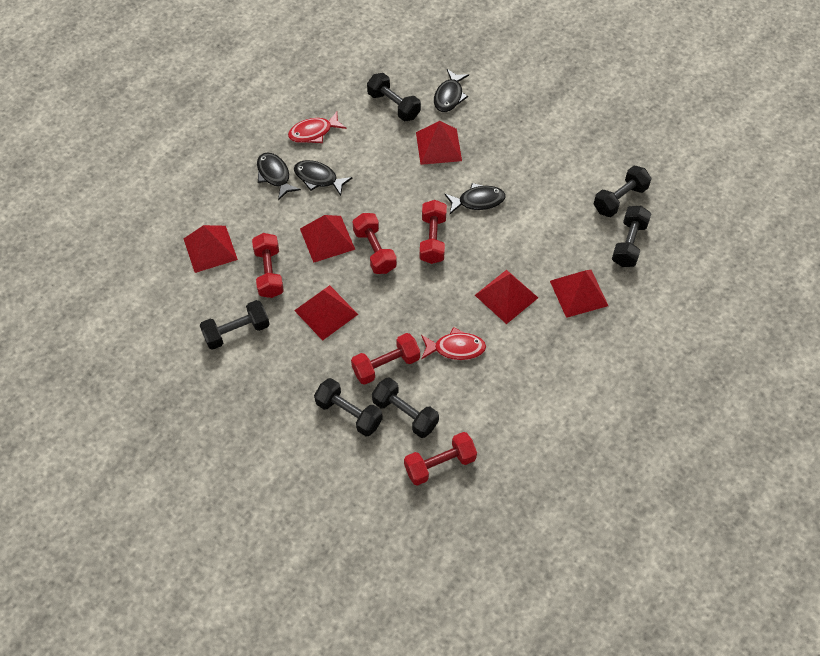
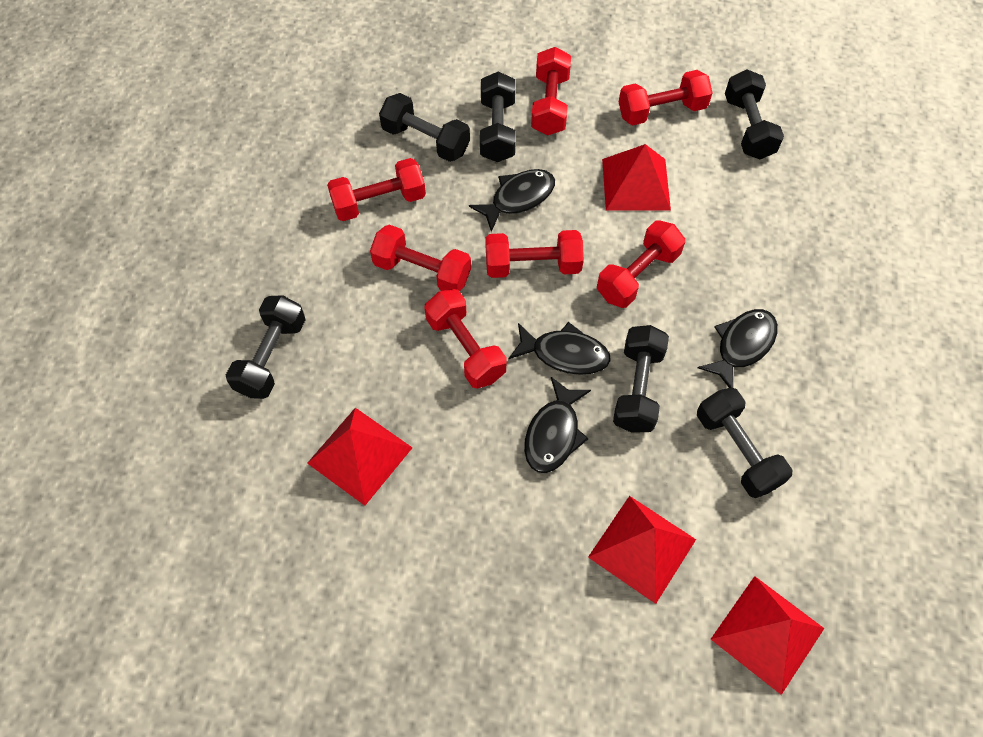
red dumbbell: 5 -> 7
red fish: 2 -> 0
red pyramid: 6 -> 4

